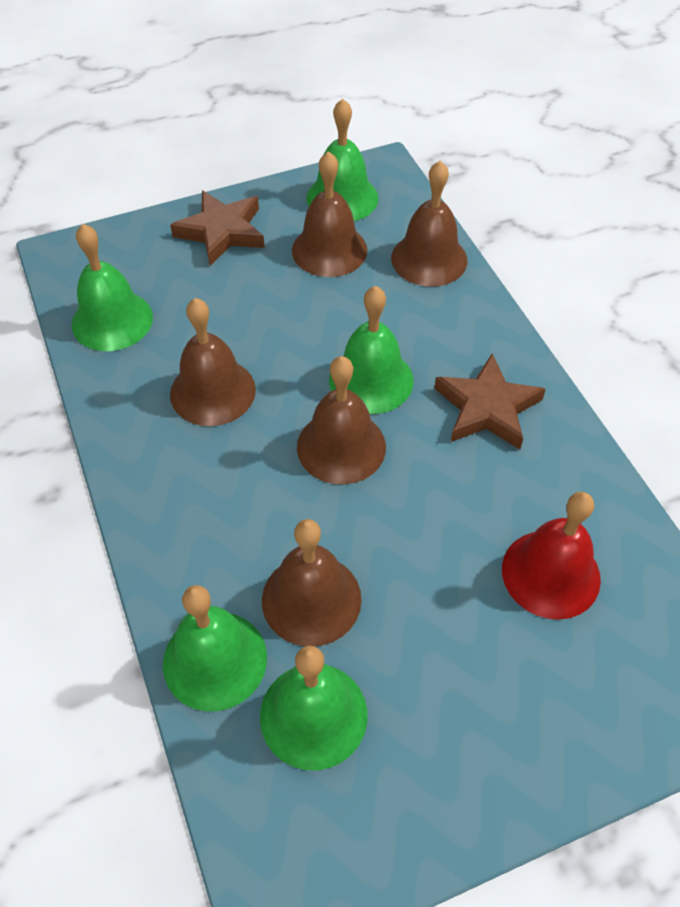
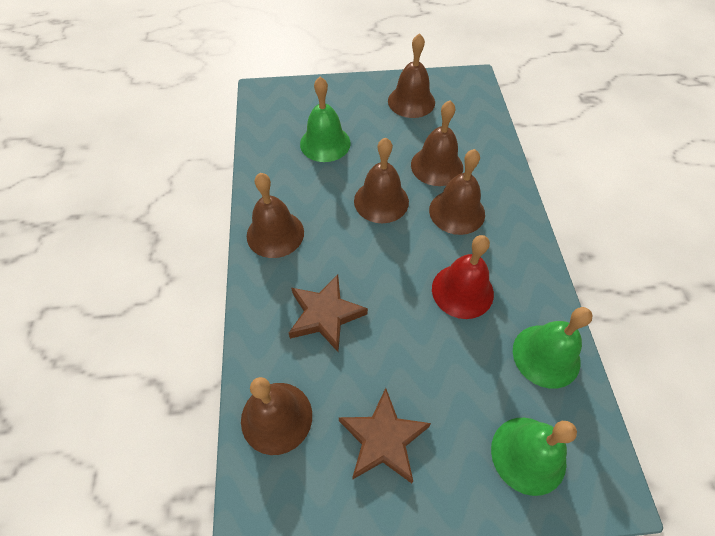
brown bell: 5 -> 6
green bell: 5 -> 3

